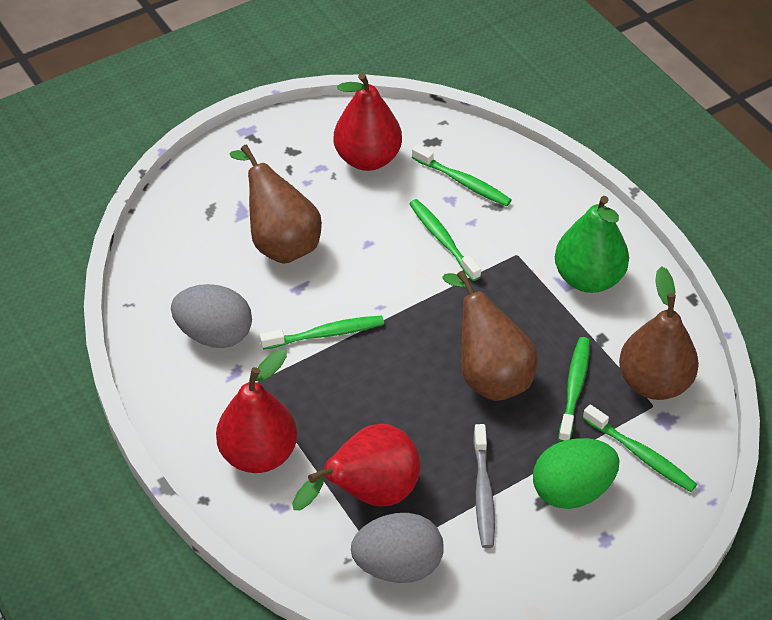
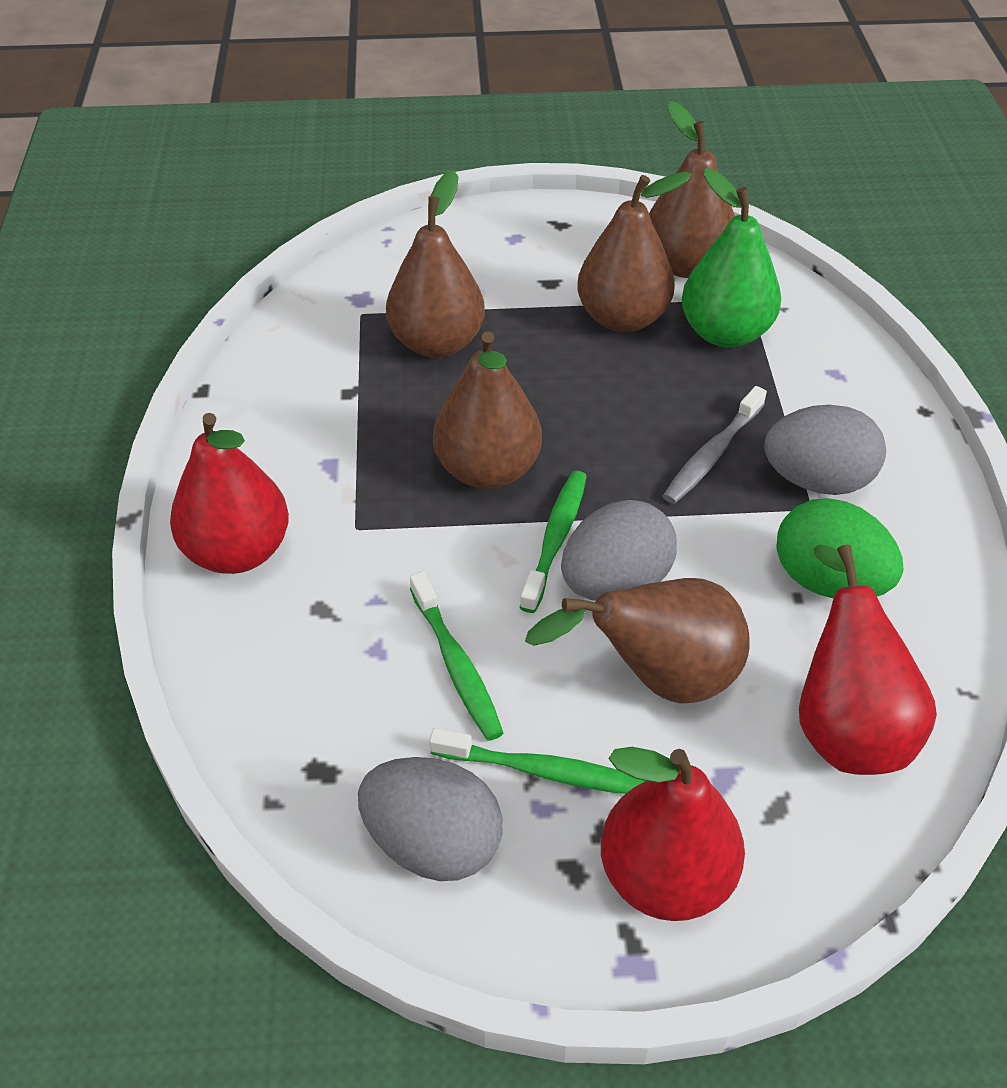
brown pear: 3 -> 5
green toothbrush: 5 -> 3
grey egg: 2 -> 3

